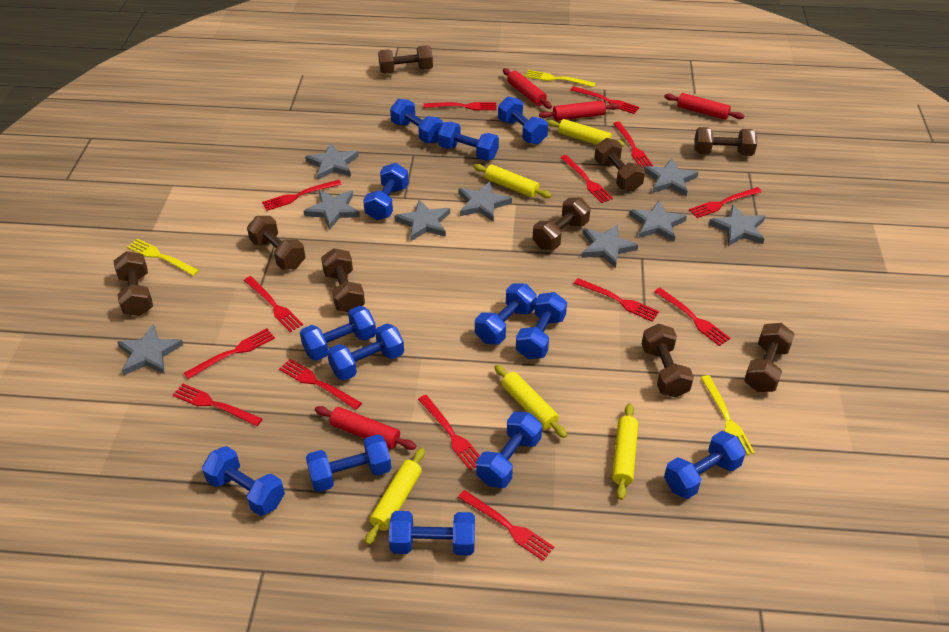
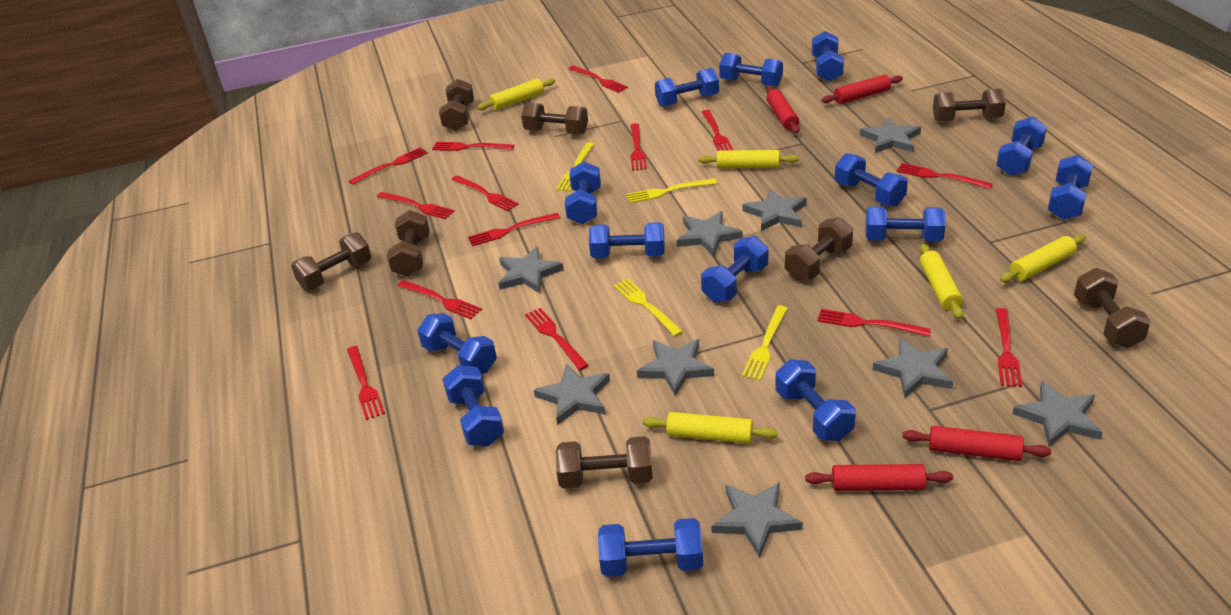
blue dumbbell: 13 -> 14
brown dumbbell: 9 -> 8
yellow fork: 3 -> 4

